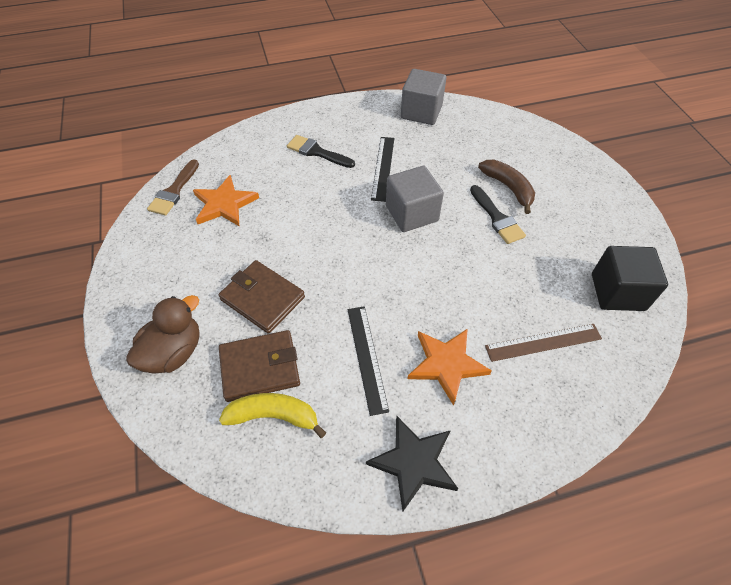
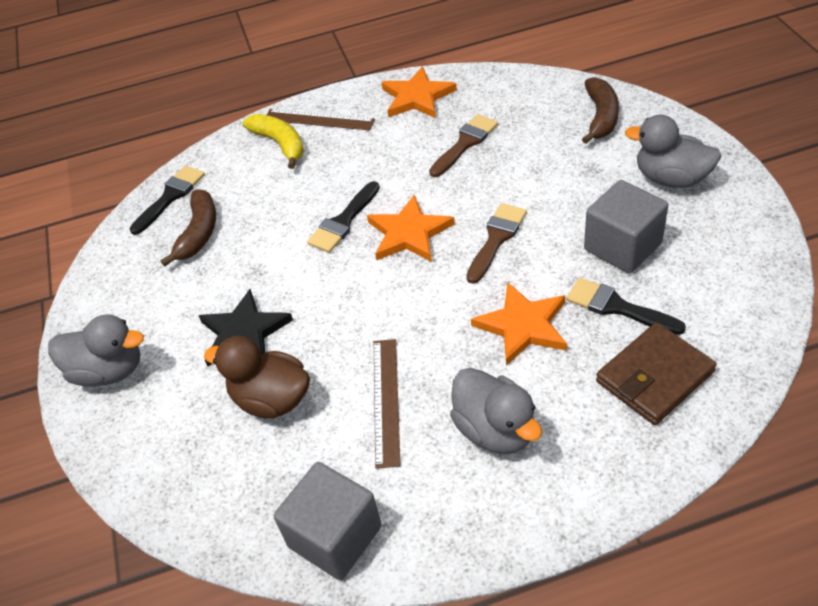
black brush: 2 -> 3
black cube: 1 -> 0
black ruler: 2 -> 0
brown banana: 1 -> 2
brown brush: 1 -> 2
brown ruler: 1 -> 2
brown wallet: 2 -> 1
grey duck: 0 -> 3
orange star: 2 -> 3

